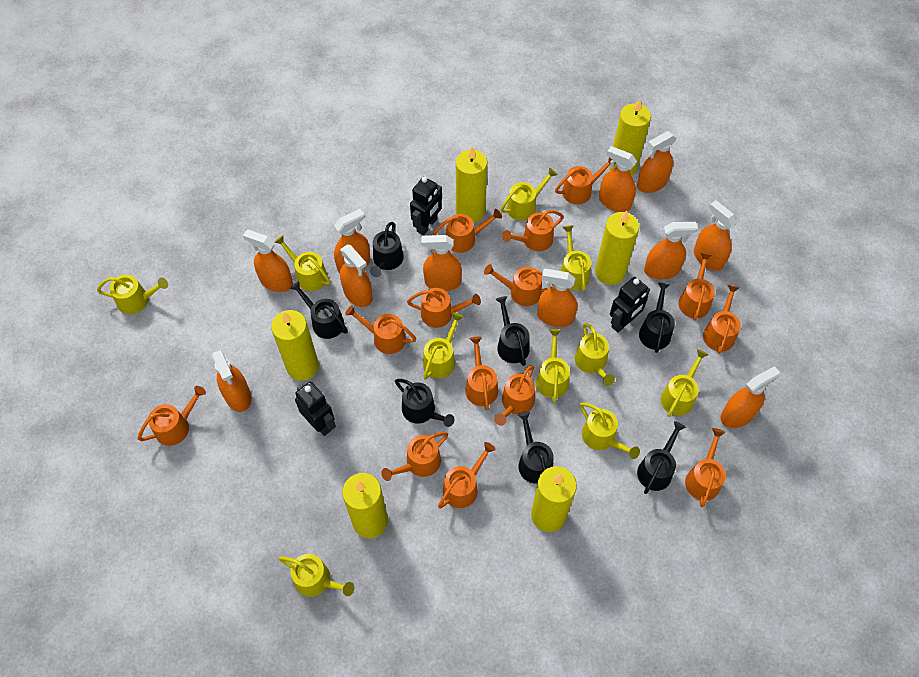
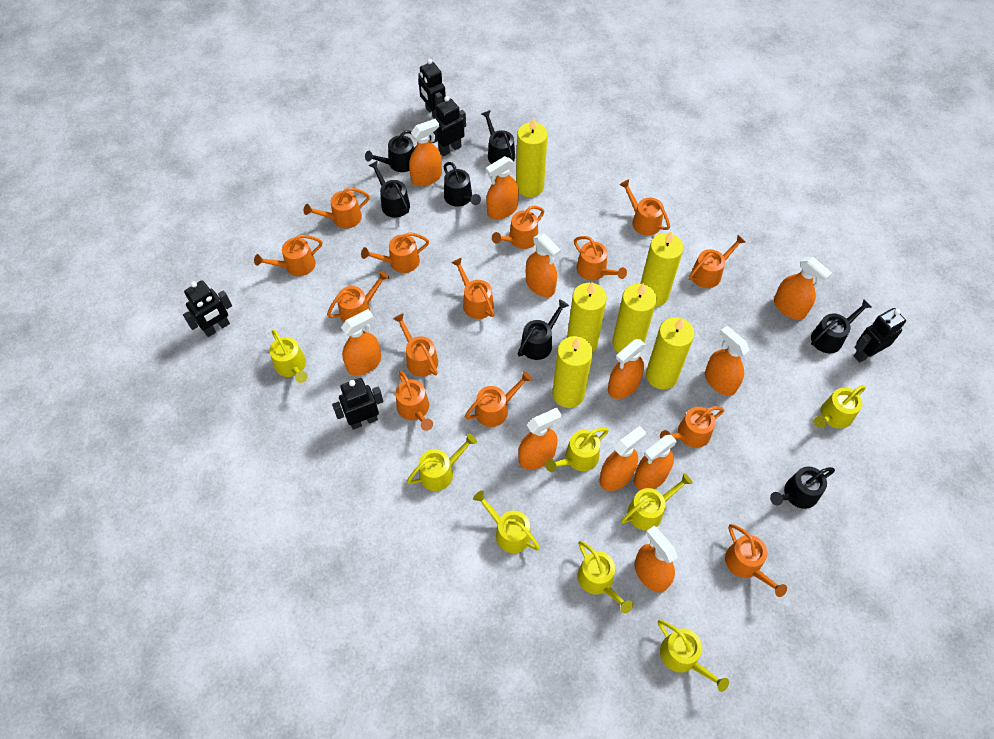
black robot: 3 -> 5
yellow watering can: 10 -> 8

